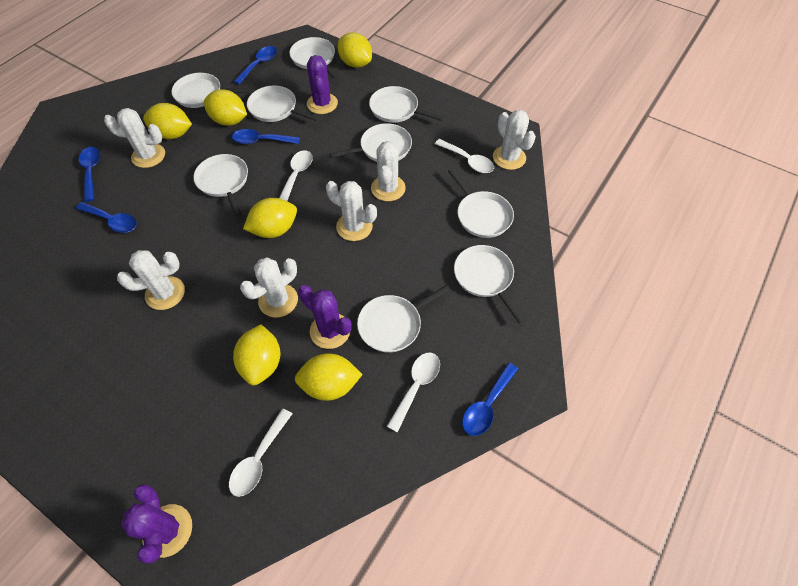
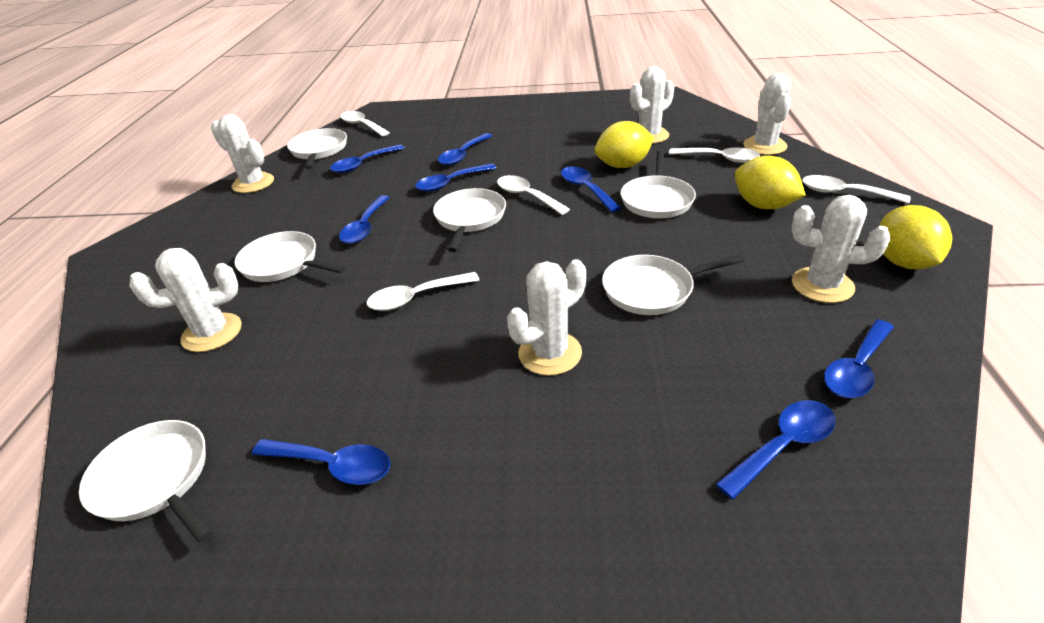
blue spoon: 5 -> 8
purple cactus: 3 -> 0
white pan: 9 -> 6
white spoon: 4 -> 5
yellow lemon: 6 -> 3

